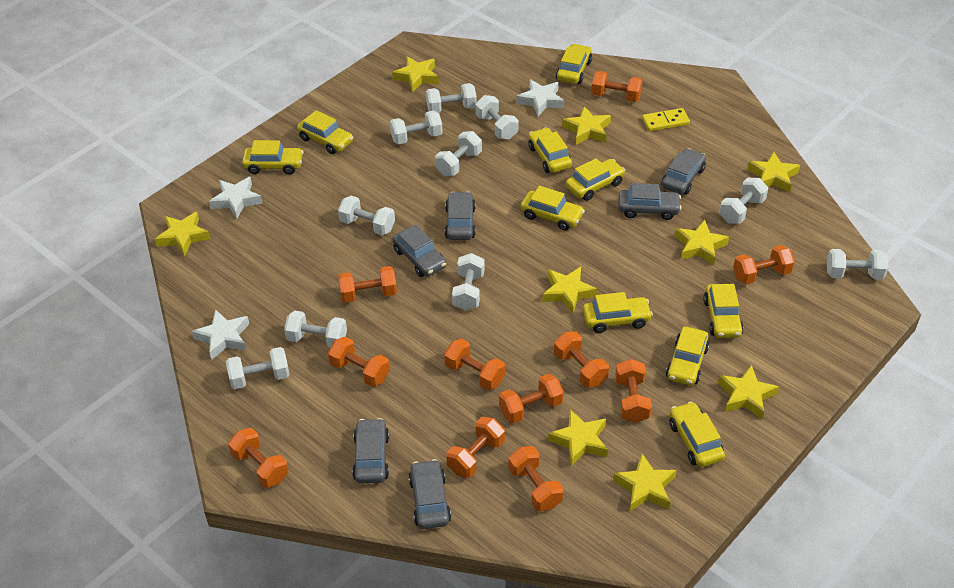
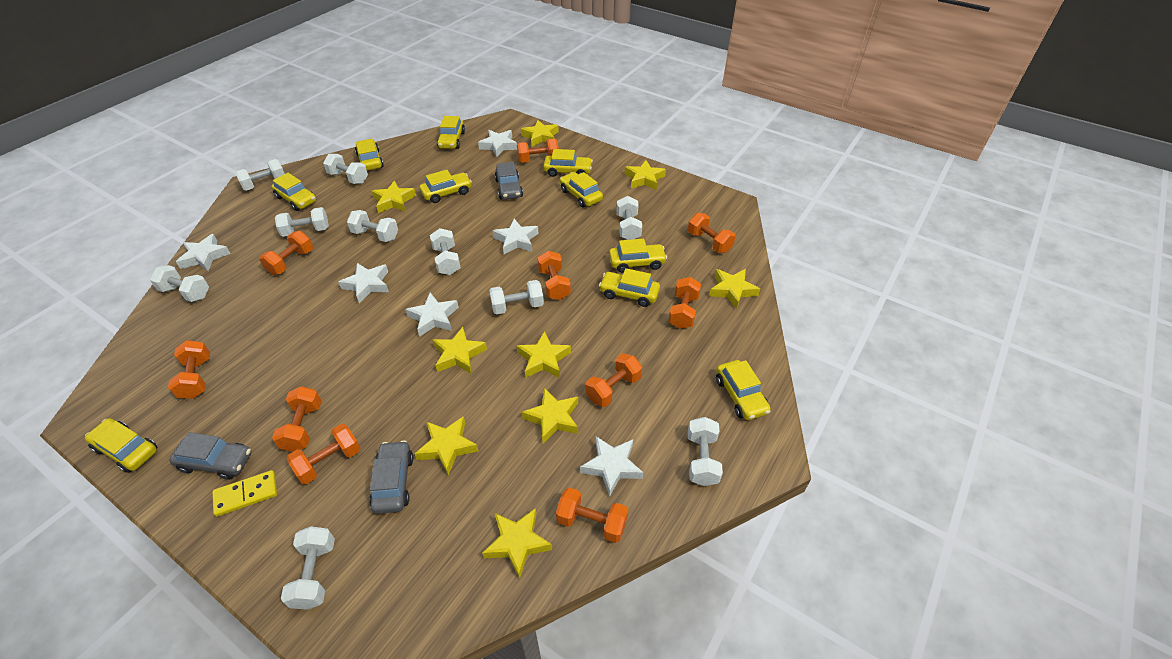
grey car: 6 -> 3
orange dumbbell: 11 -> 10
white star: 3 -> 6

